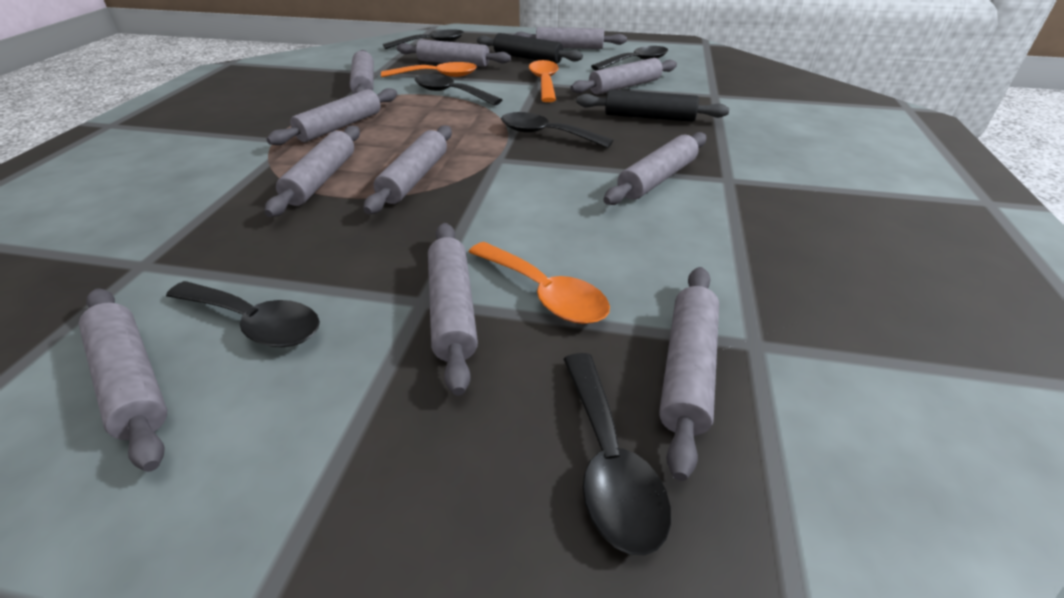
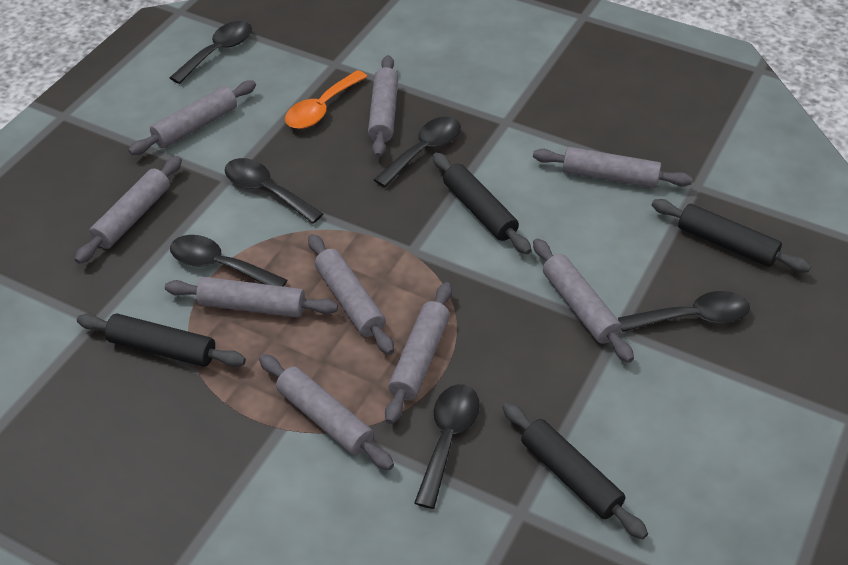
black rolling pin: 2 -> 4
grey rolling pin: 11 -> 9
orange spoon: 3 -> 1

